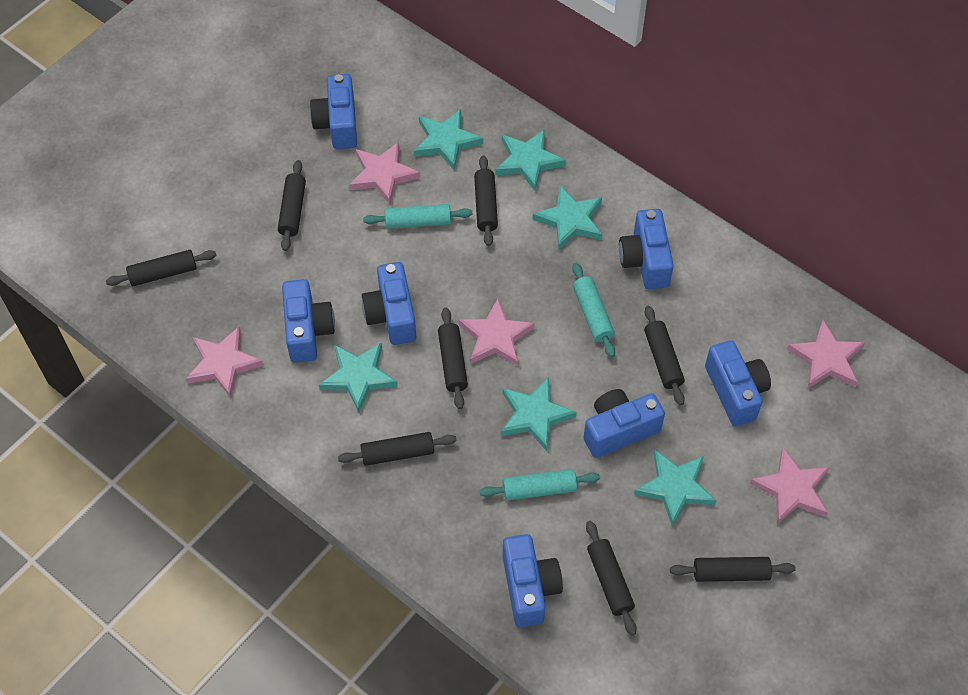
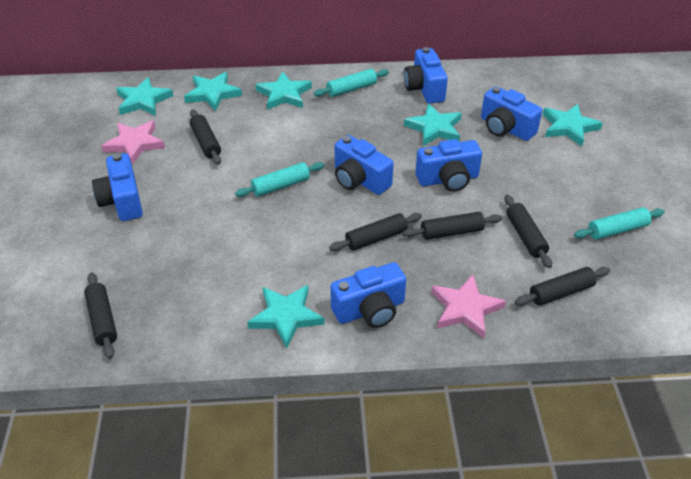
black rolling pin: 8 -> 6
blue camera: 7 -> 6
pink star: 5 -> 2

